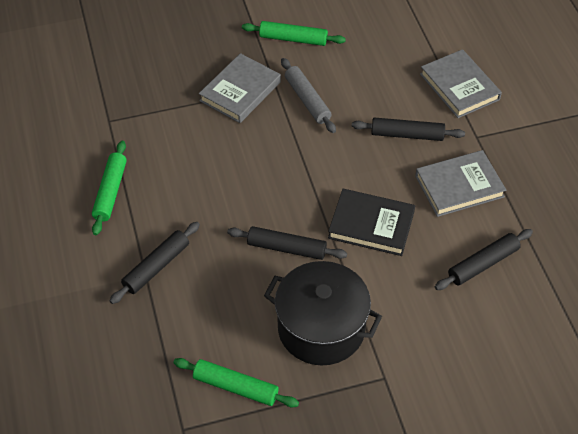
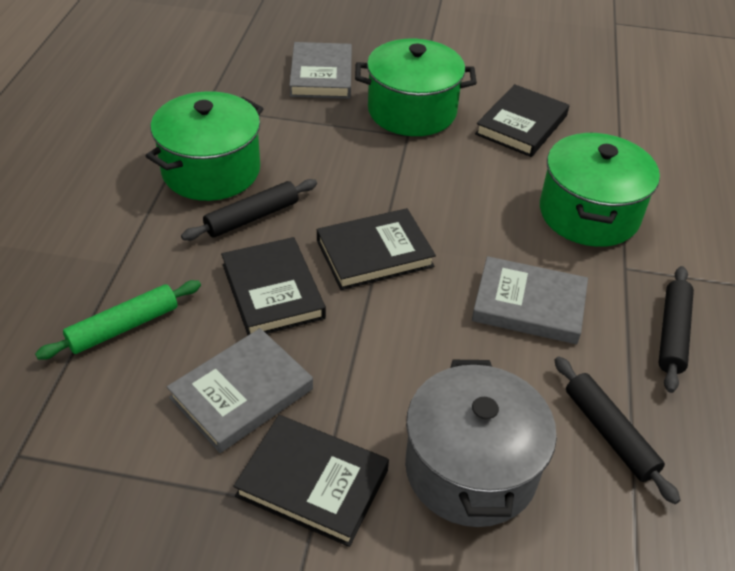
black book: 1 -> 4
black pot: 1 -> 0
black rolling pin: 4 -> 3
green pot: 0 -> 3
green rolling pin: 3 -> 1
grey pot: 0 -> 1
grey rolling pin: 1 -> 0

